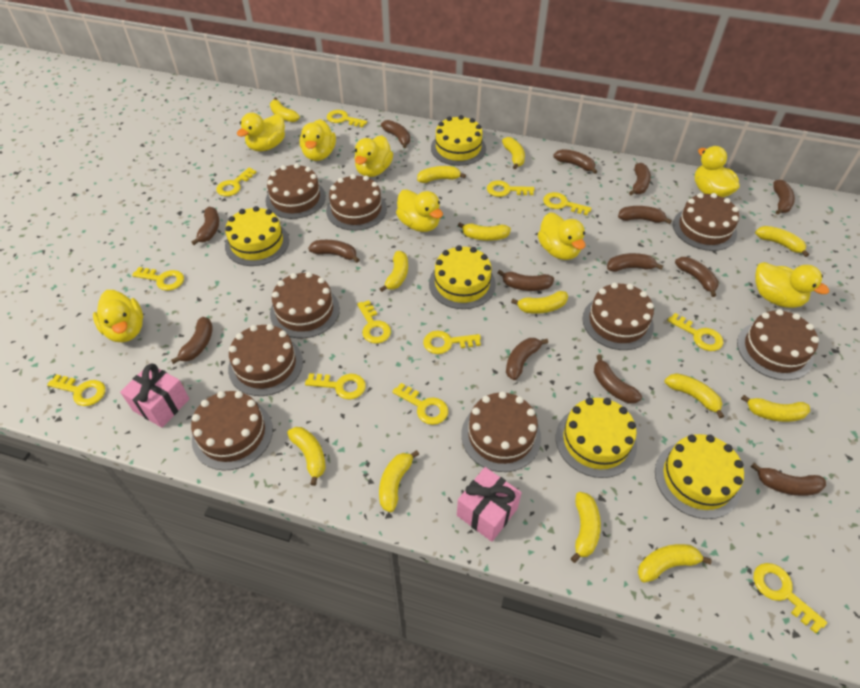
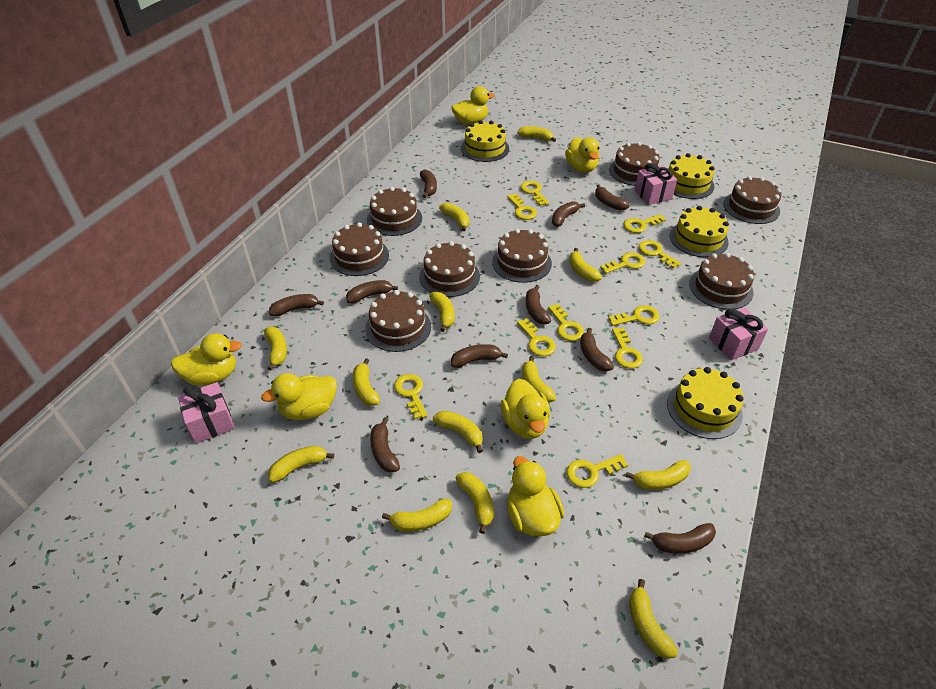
brown banana: 14 -> 10
brown cake: 9 -> 8
pink gift: 2 -> 3
yellow cake: 5 -> 4
yellow duck: 8 -> 6
yellow key: 12 -> 11

